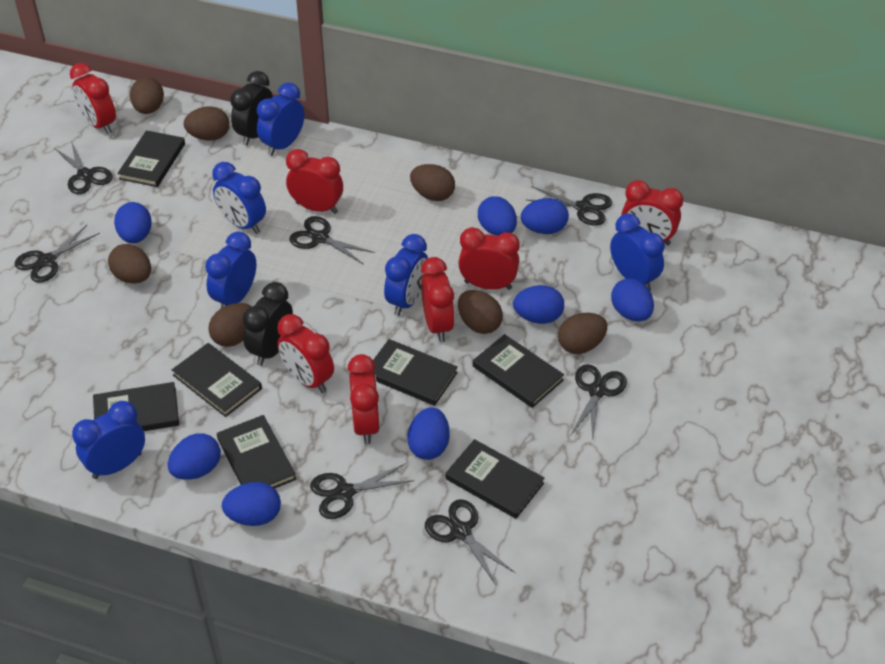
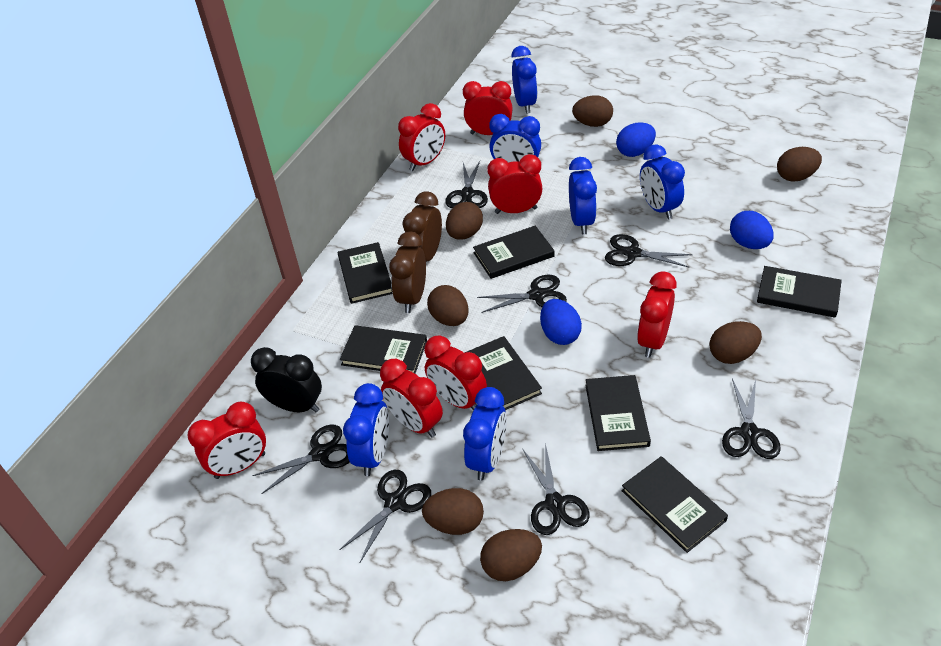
black clock: 2 -> 1
blue egg: 8 -> 3
brown clock: 0 -> 2

